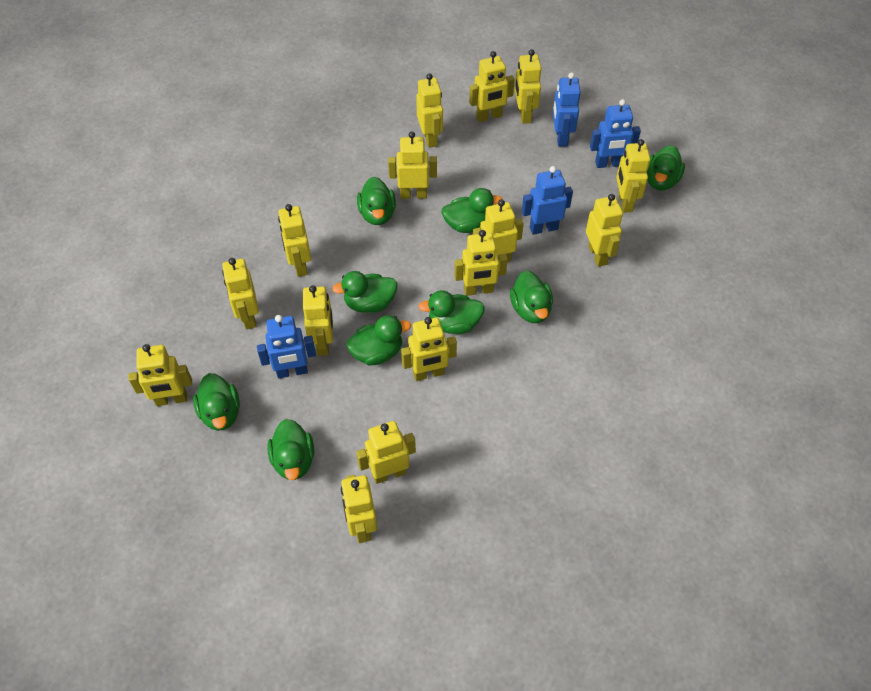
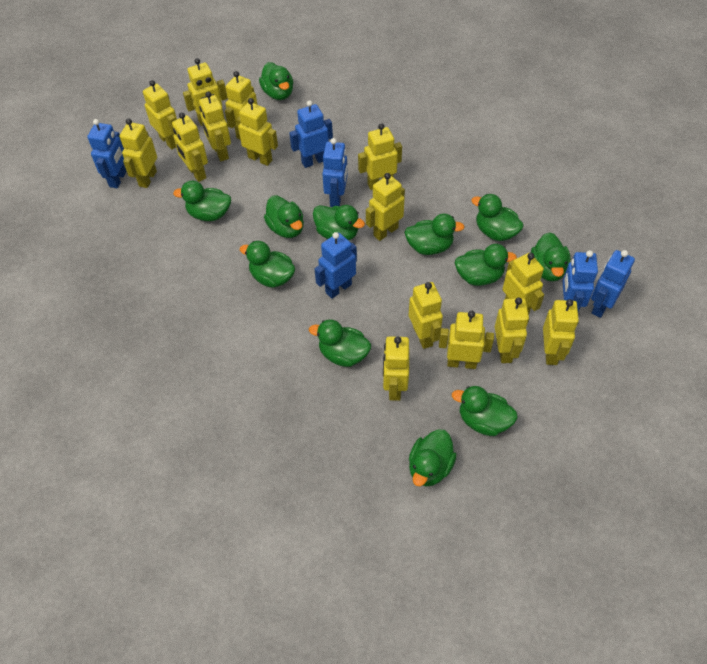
blue robot: 4 -> 6
green duck: 9 -> 12

